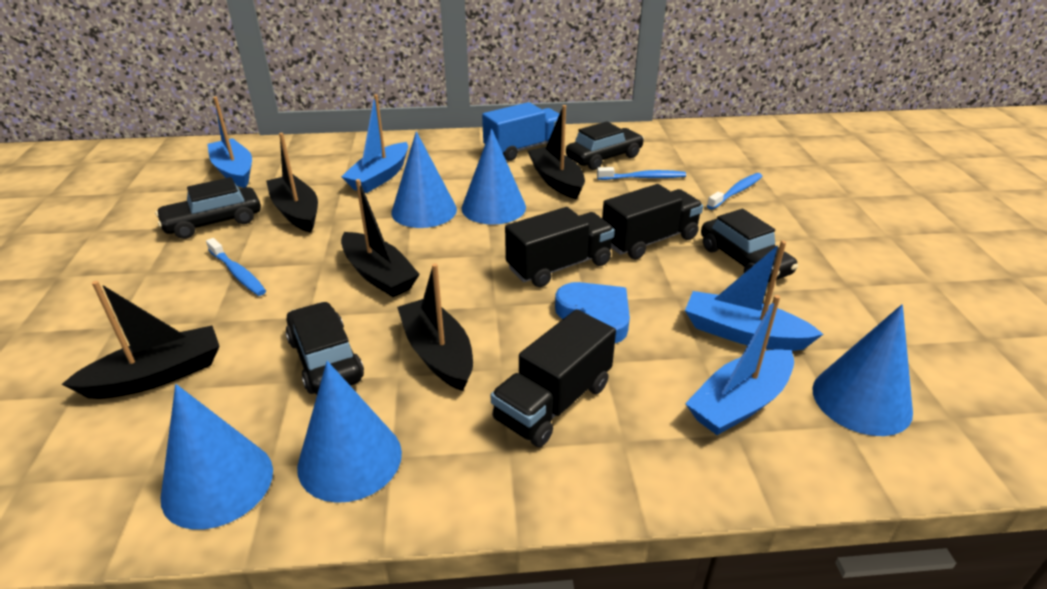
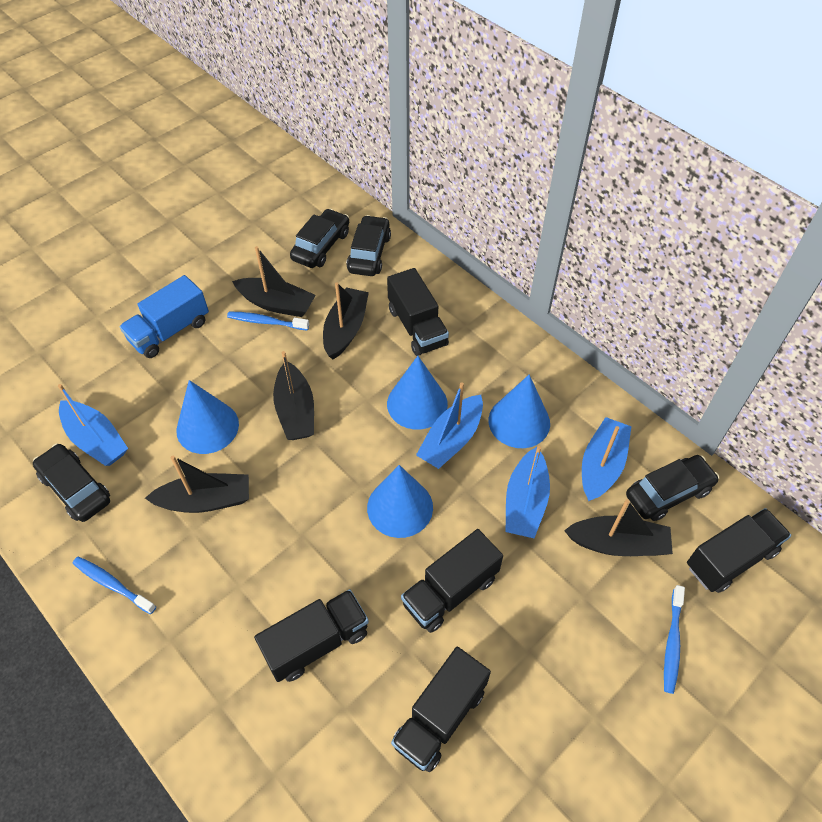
black truck: 3 -> 5
blue cone: 5 -> 4
blue heart: 1 -> 0

